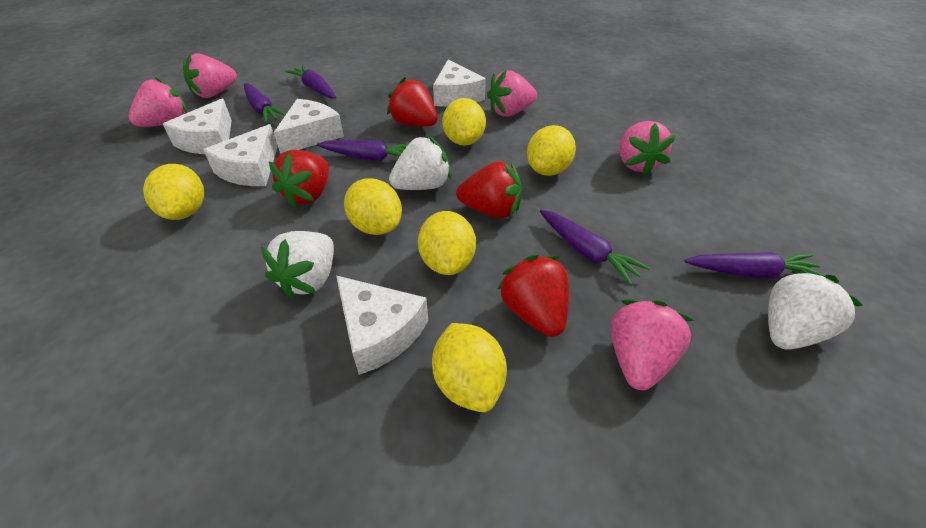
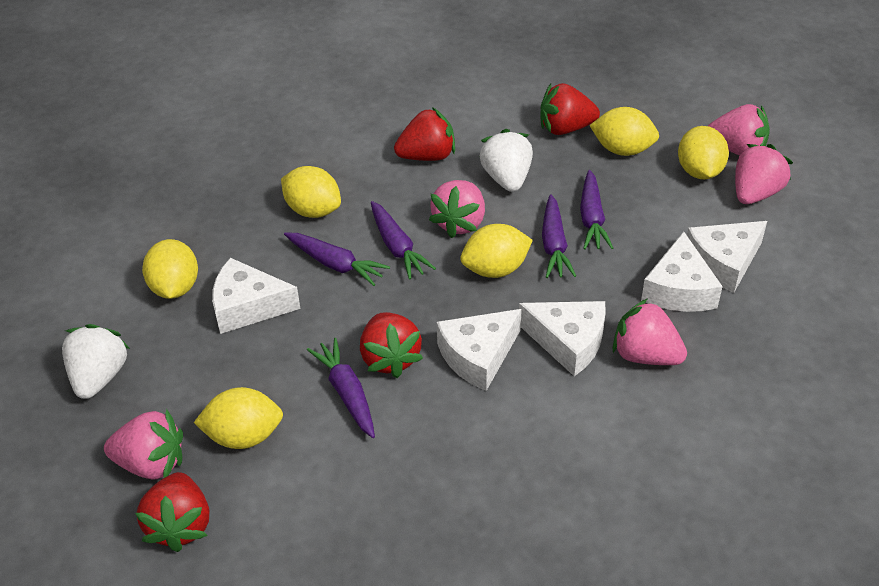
white strawberry: 3 -> 2

